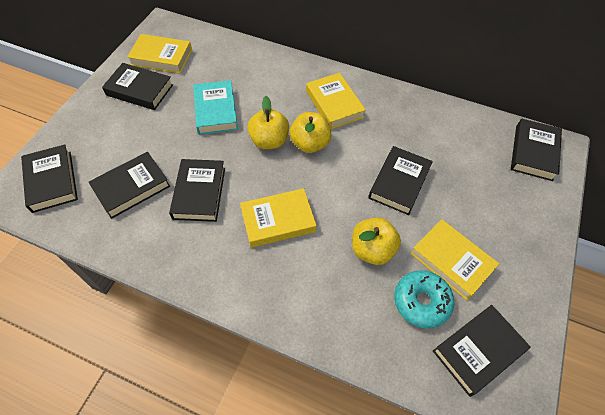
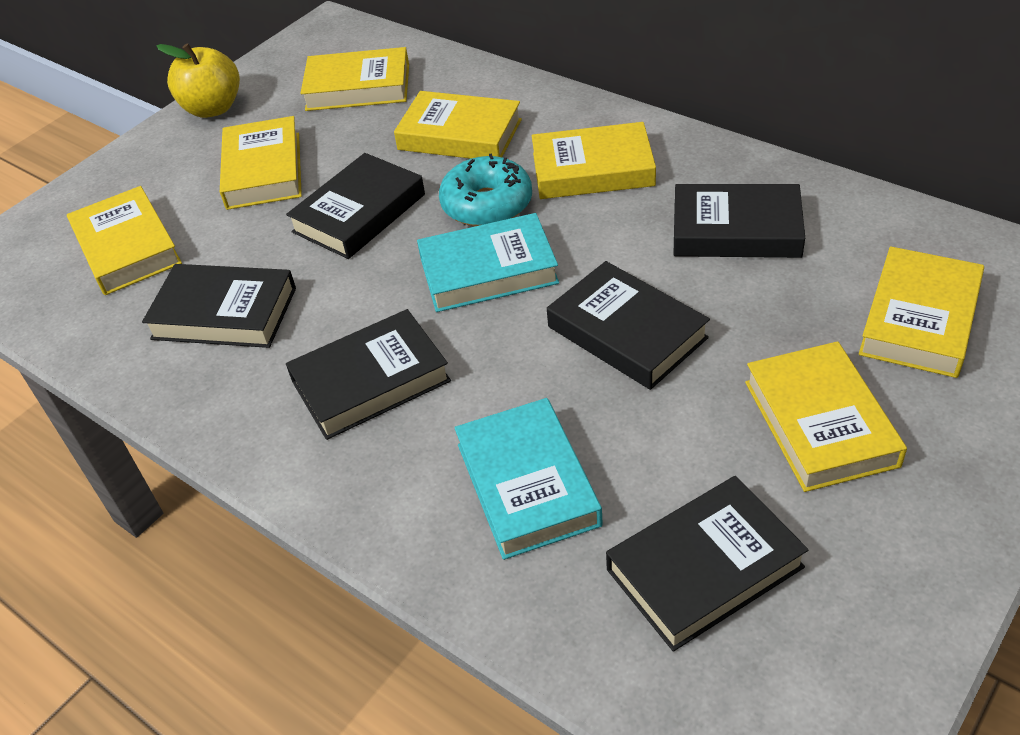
black book: 7 -> 6
turquoise book: 1 -> 2
yellow apple: 3 -> 1
yellow book: 4 -> 7

